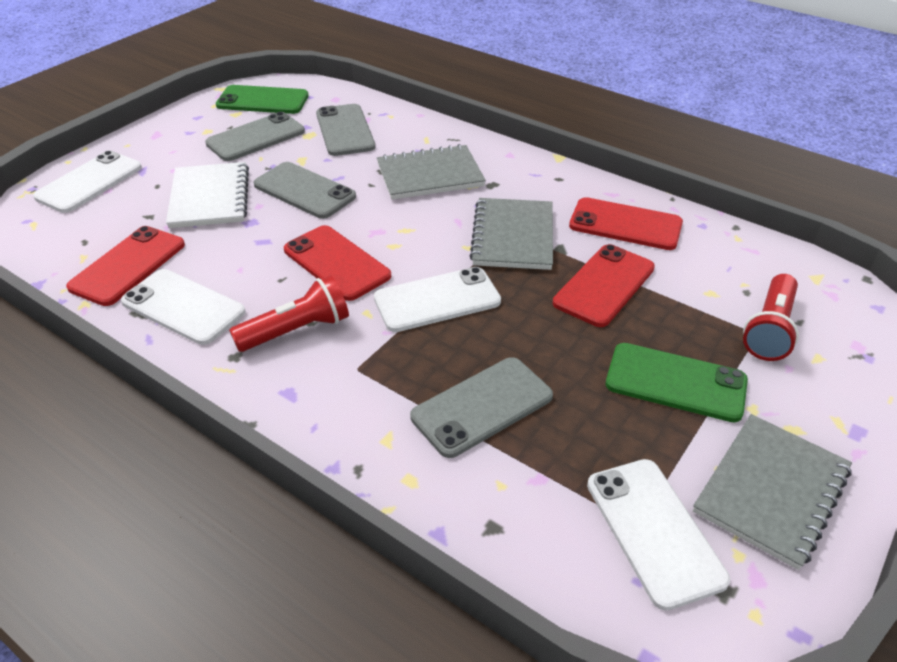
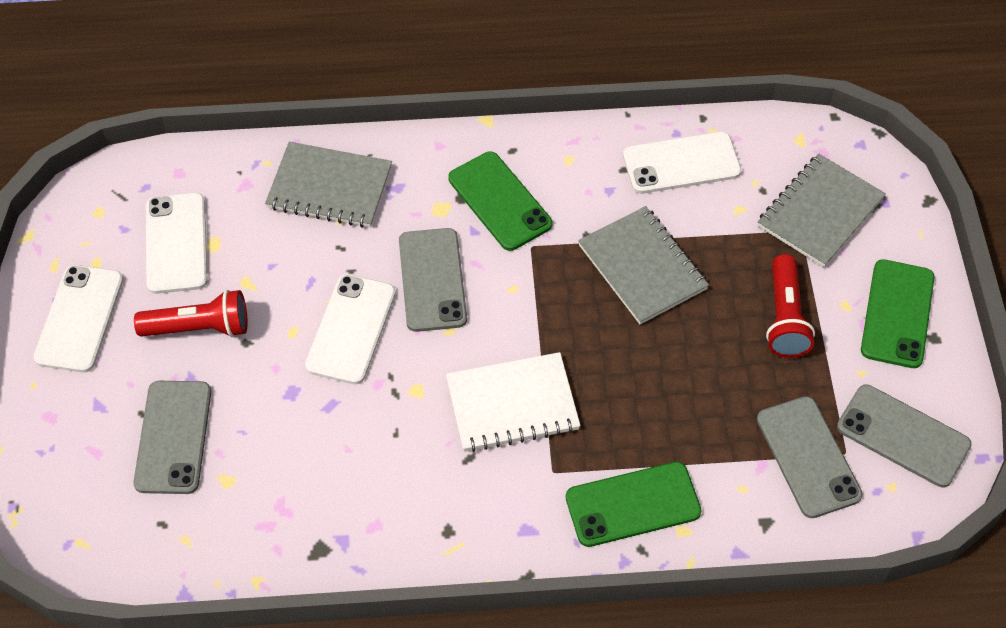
green phone: 2 -> 3
red phone: 4 -> 0

